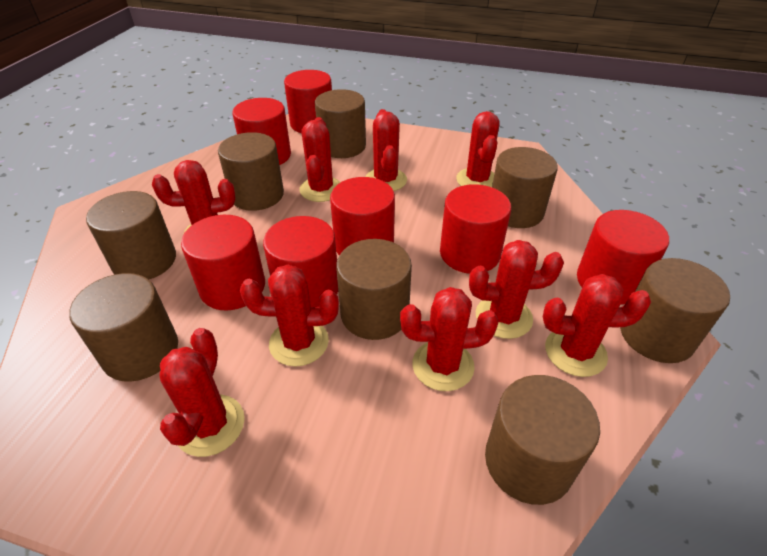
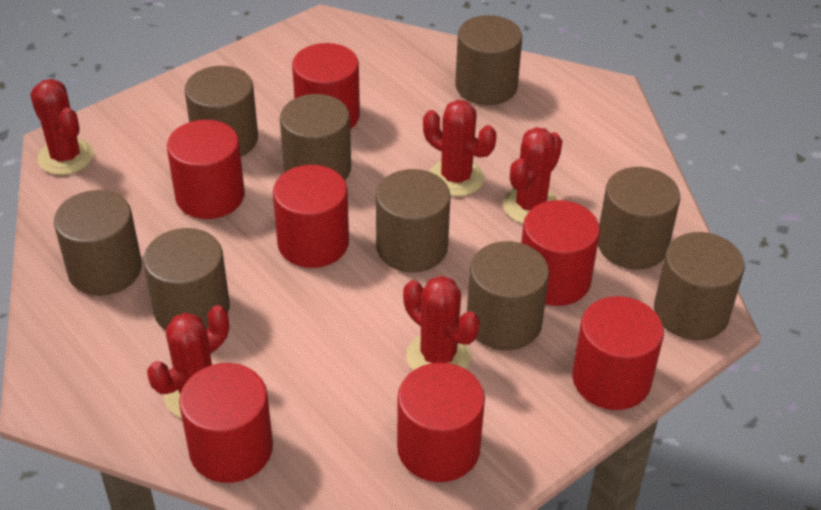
brown cylinder: 8 -> 9
red cactus: 9 -> 5

